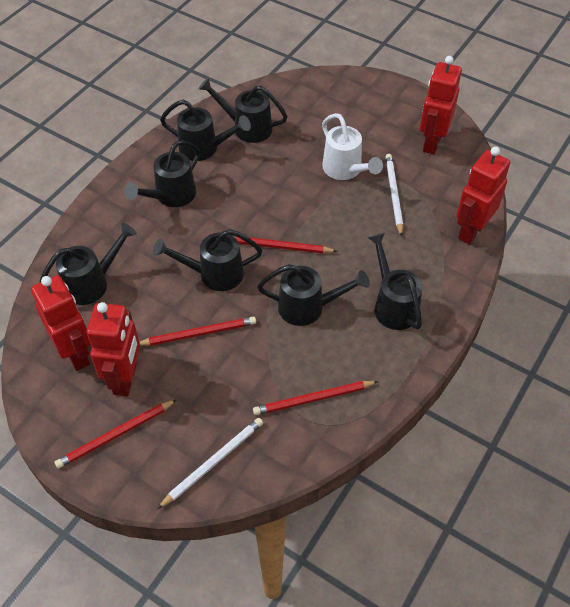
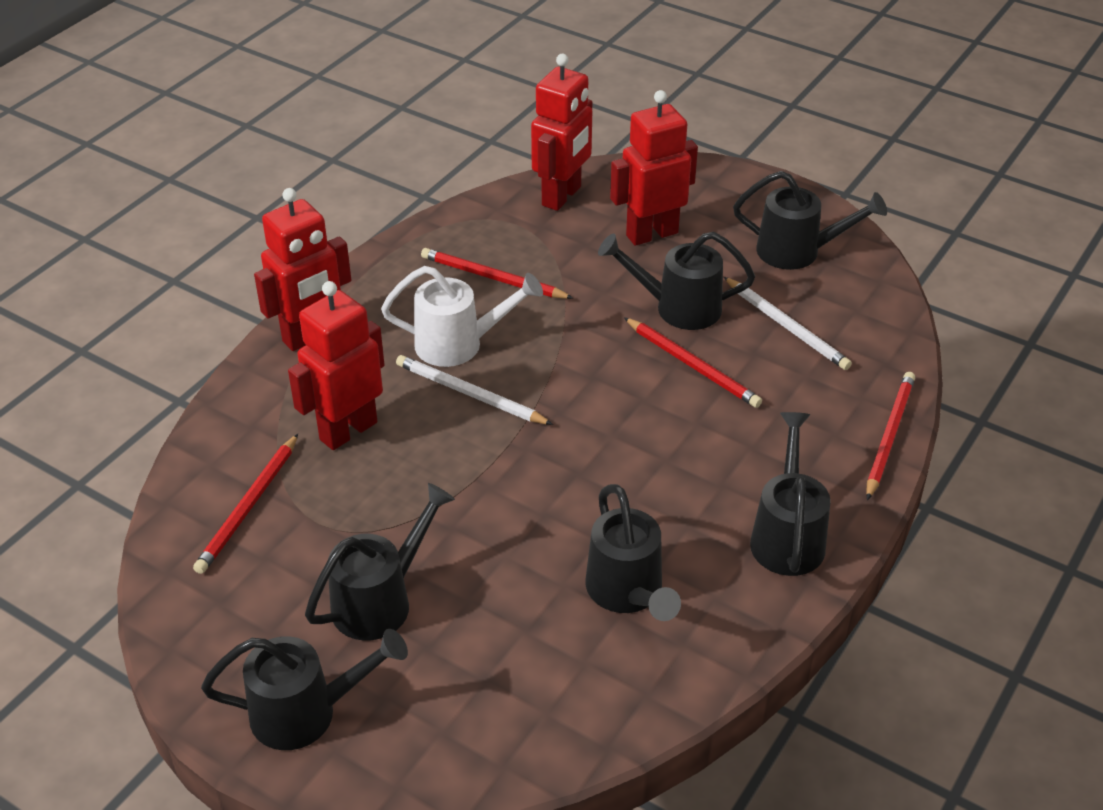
black watering can: 7 -> 6

